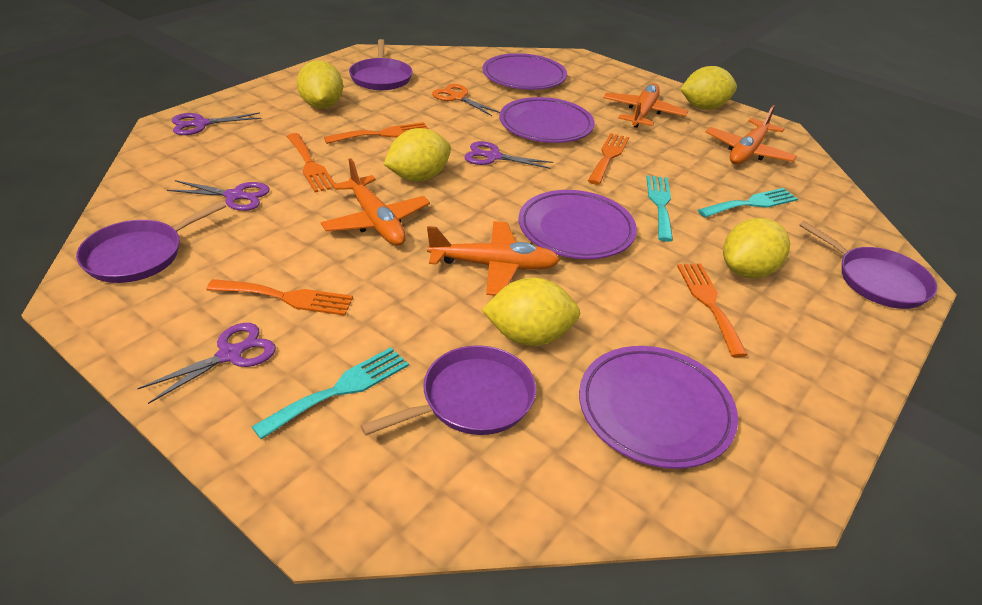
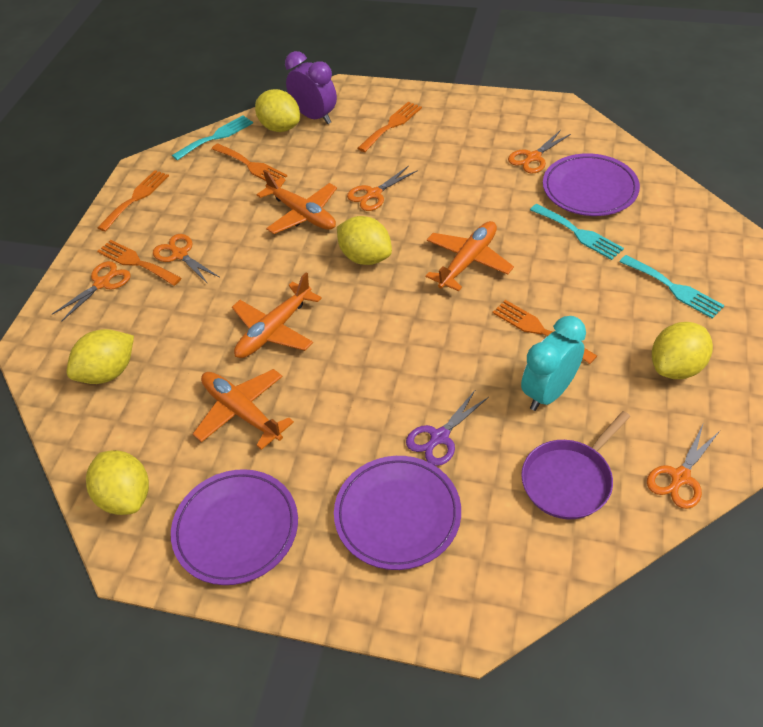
orange scissors: 1 -> 5
purple clock: 0 -> 1
purple pan: 4 -> 1
purple plate: 4 -> 3
purple scissors: 4 -> 1
turquoise clock: 0 -> 1

